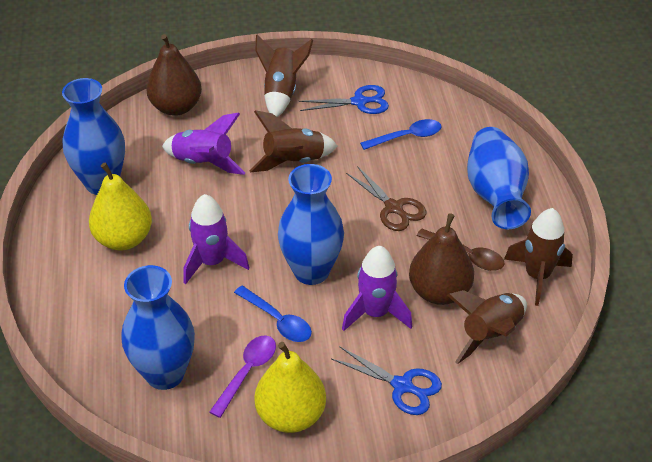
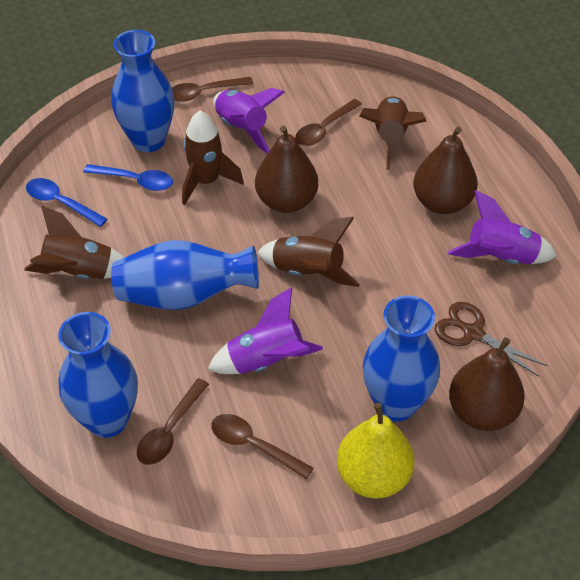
blue scissors: 2 -> 0
brown pear: 2 -> 3
brown spoon: 1 -> 4
purple spoon: 1 -> 0
yellow pear: 2 -> 1

